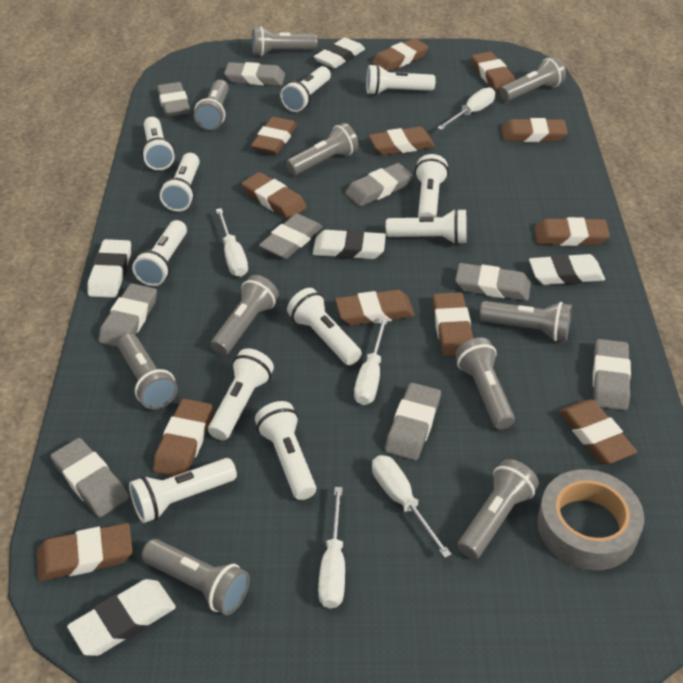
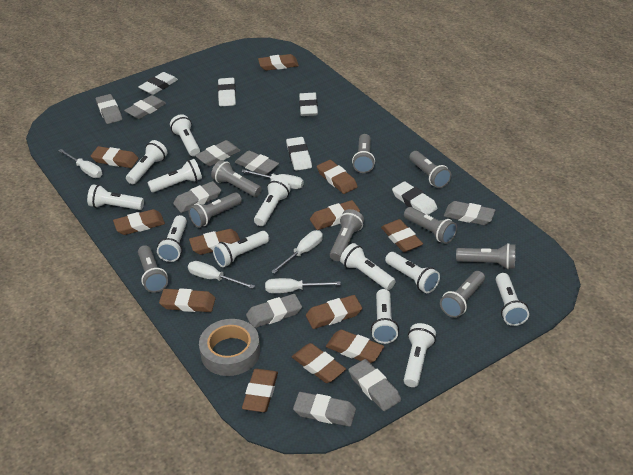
grey flashlight: 10 -> 9
white flashlight: 11 -> 12

